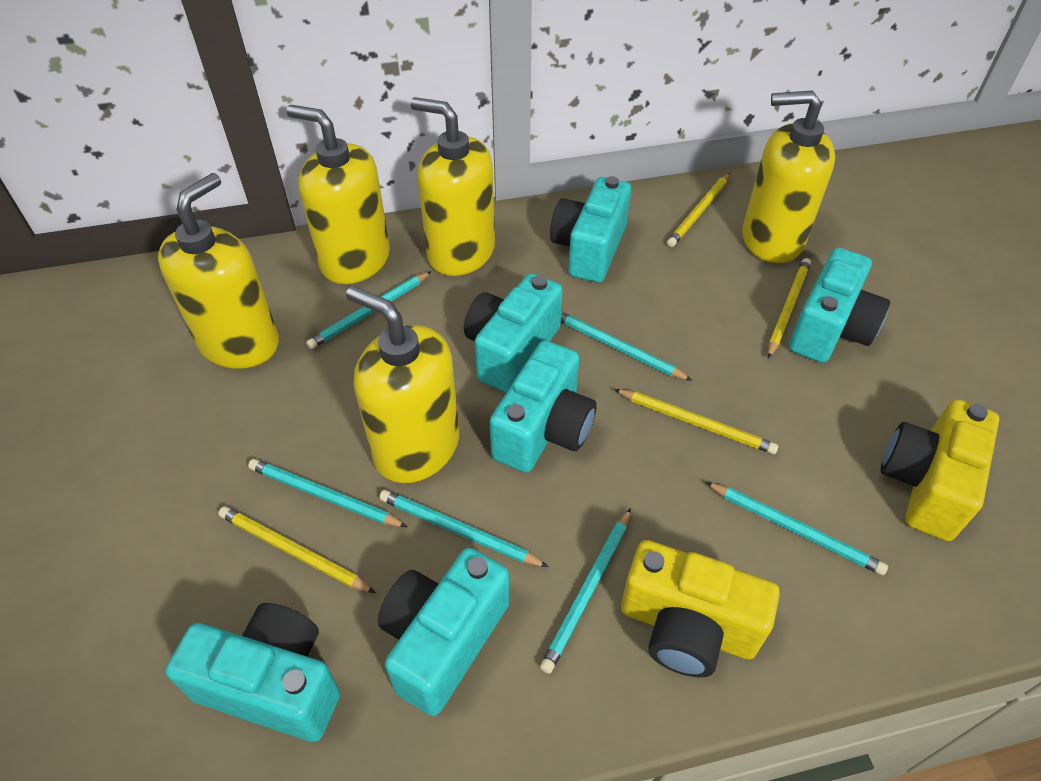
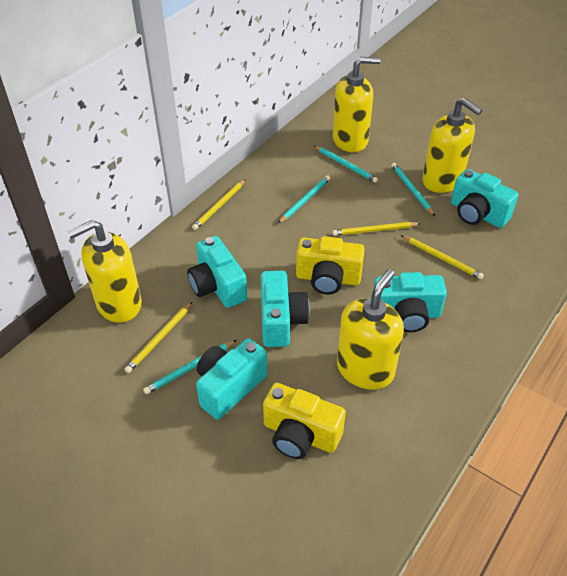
turquoise camera: 6 -> 5
turquoise pencil: 6 -> 4
yellow soap dispenser: 5 -> 4

